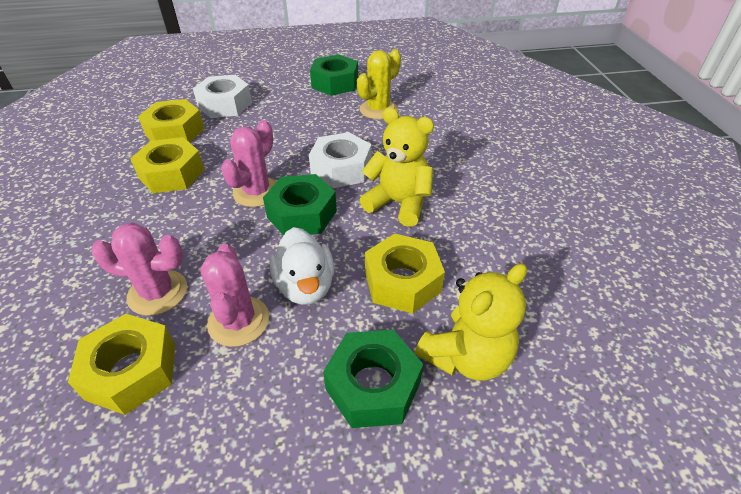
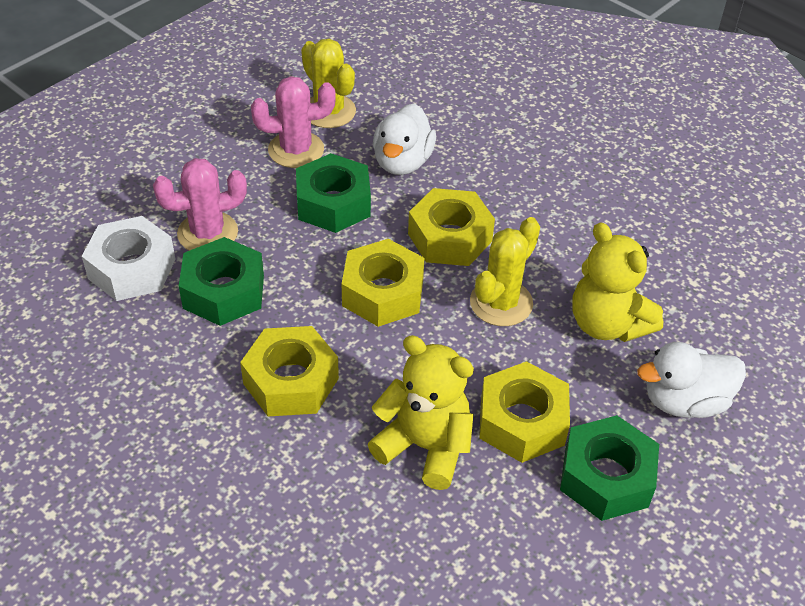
pink cactus: 3 -> 2
white duck: 1 -> 2
white nut: 2 -> 1
yellow cactus: 1 -> 2

